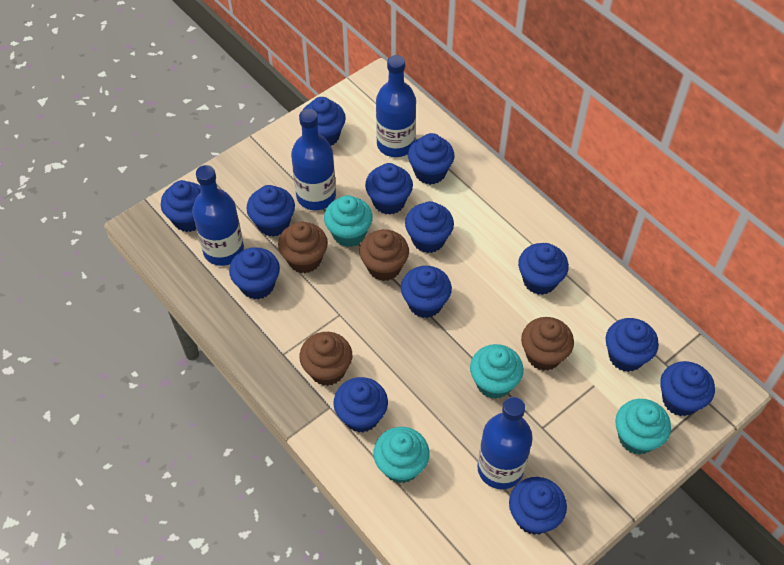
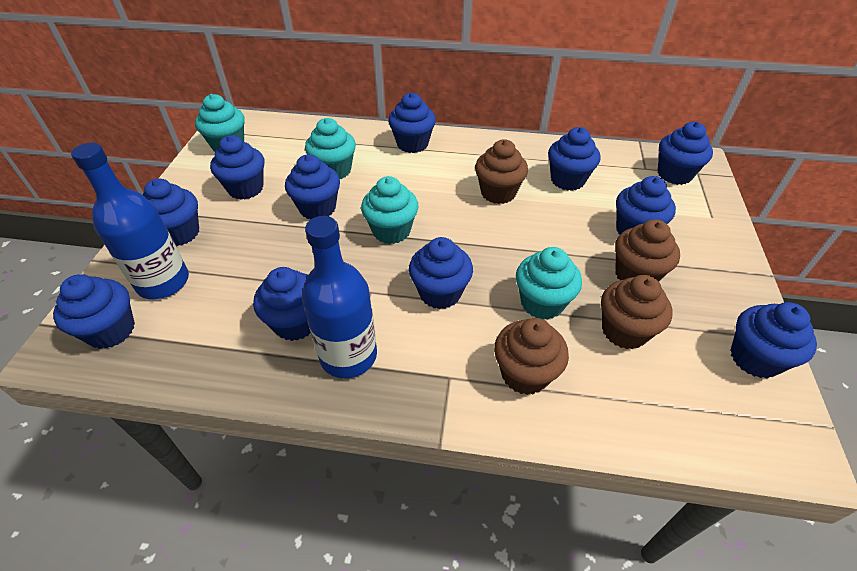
blue bottle: 4 -> 2
blue cupcake: 13 -> 11

